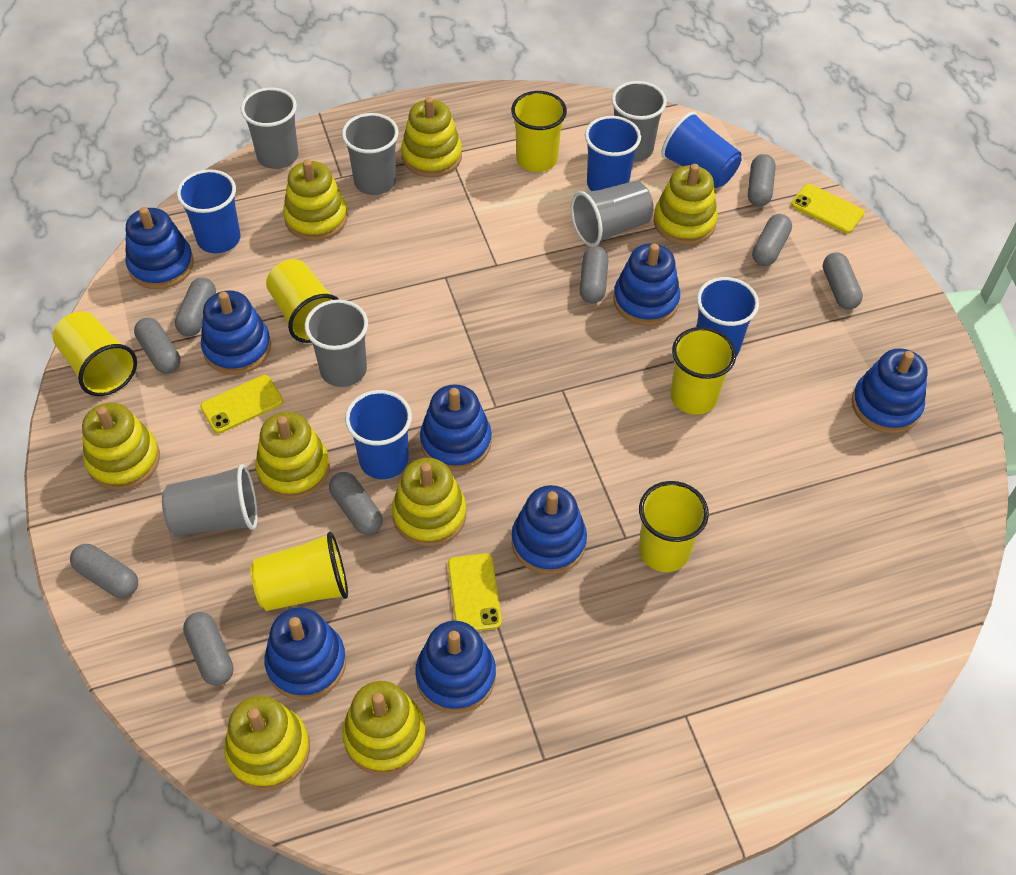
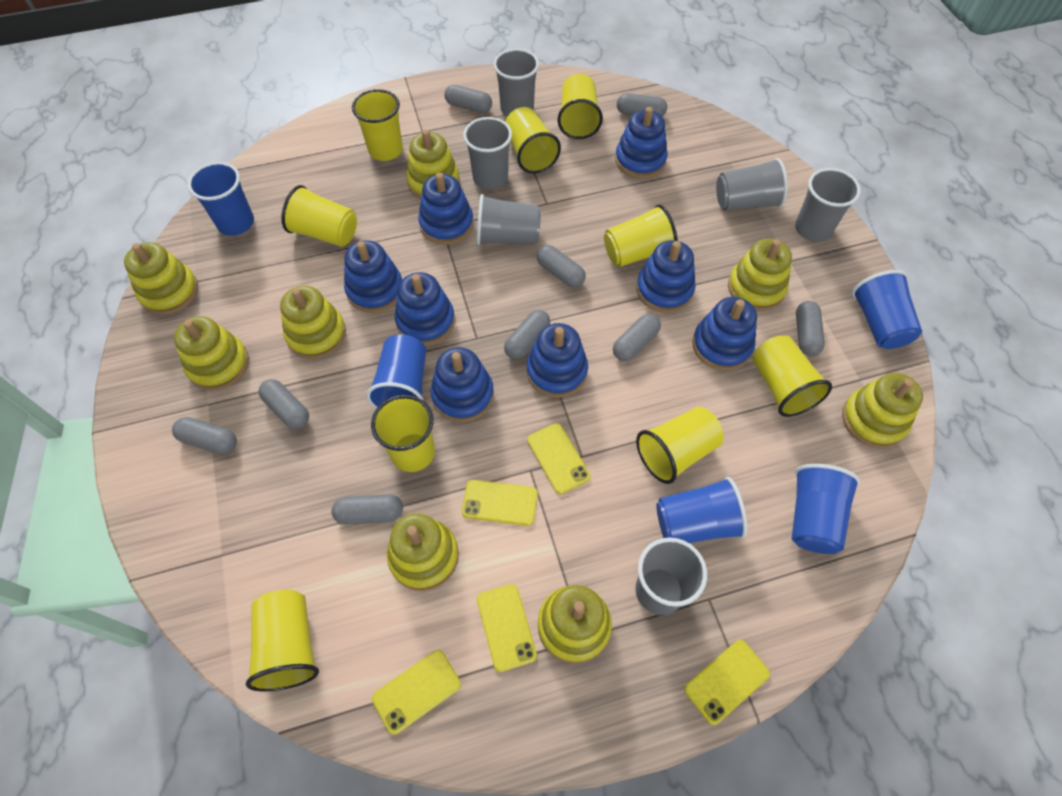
yellow cup: 6 -> 9
yellow phone: 3 -> 5

